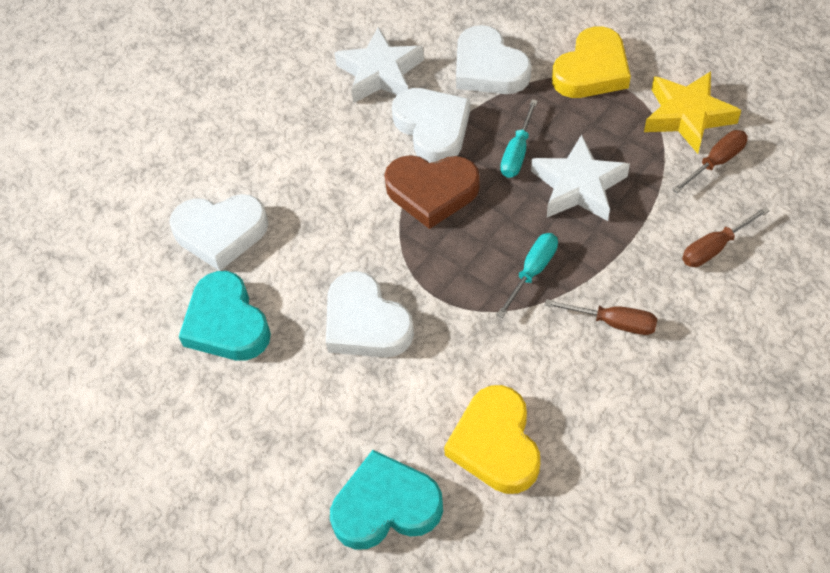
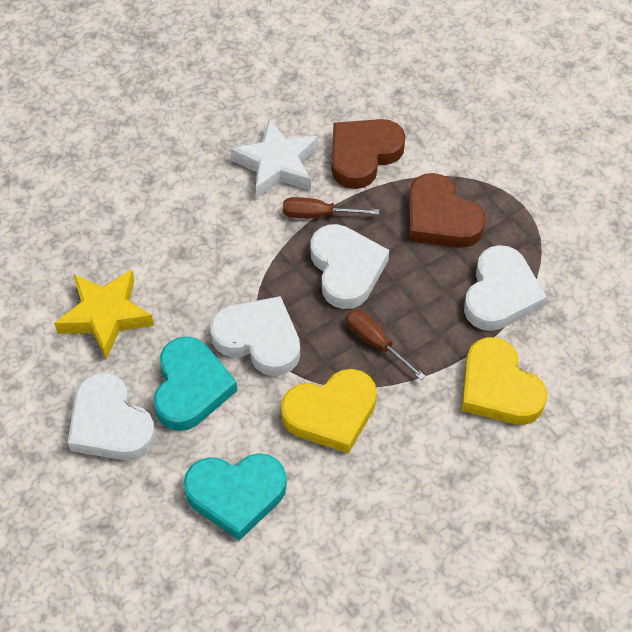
brown heart: 1 -> 2
brown screwdriver: 3 -> 2
turquoise screwdriver: 2 -> 0
white star: 2 -> 1

